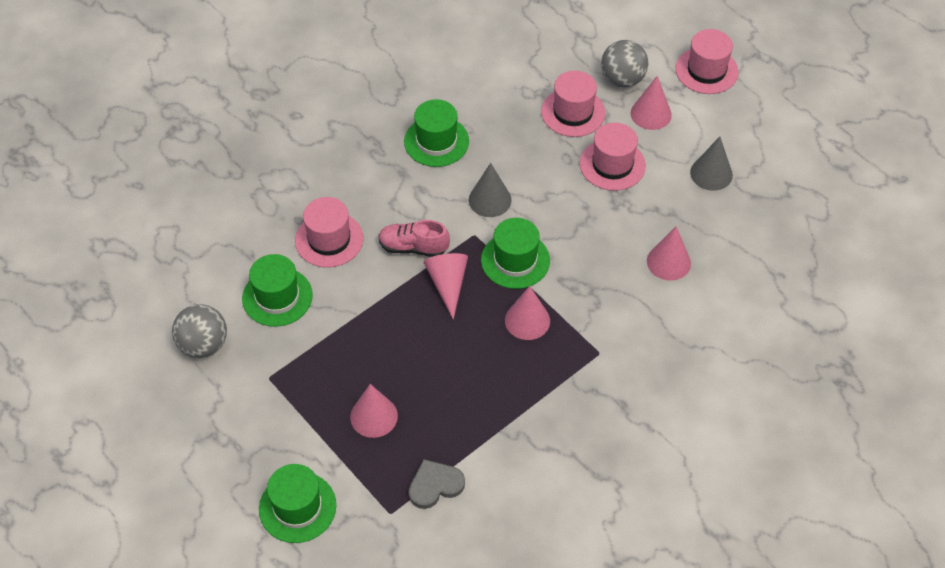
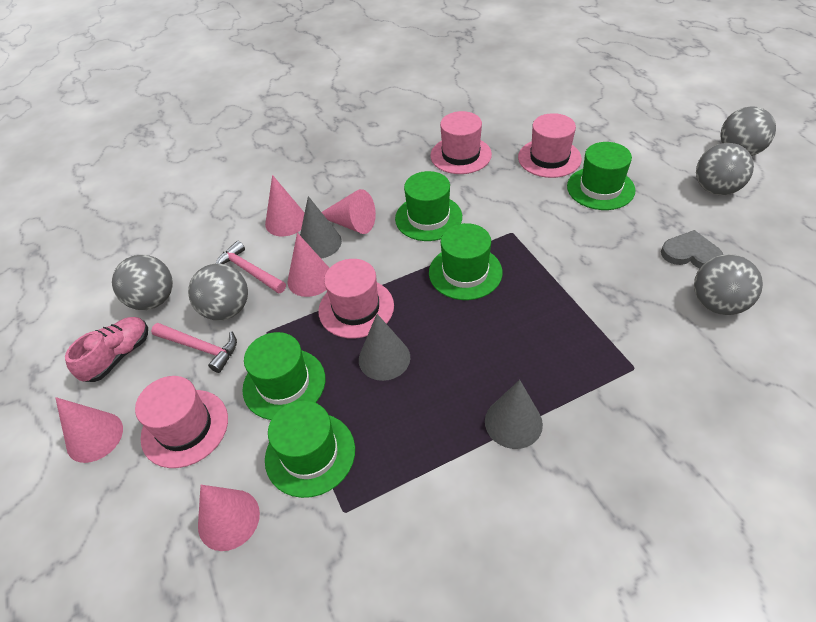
green hat: 4 -> 5
grey ball: 2 -> 5
grey cone: 2 -> 3
pink hammer: 0 -> 2

